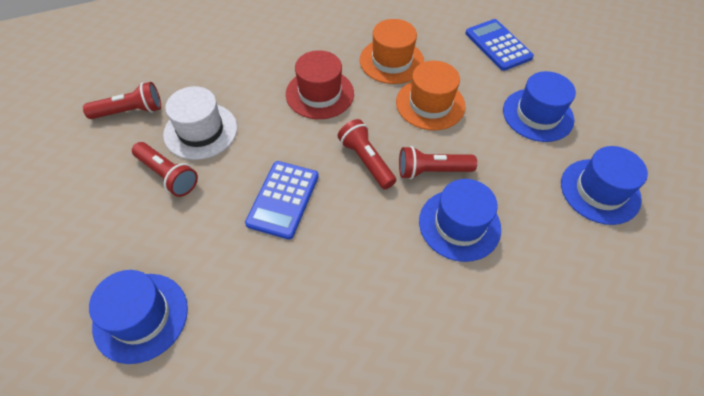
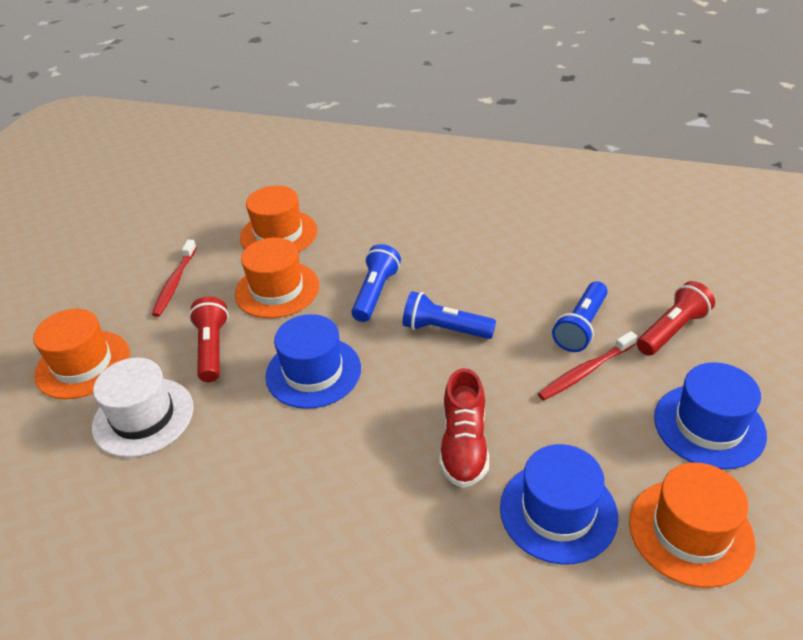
blue calculator: 2 -> 0
blue flashlight: 0 -> 3
blue hat: 4 -> 3
orange hat: 2 -> 4
red flashlight: 4 -> 2
red hat: 1 -> 0
red shoe: 0 -> 1
red toothbrush: 0 -> 2

